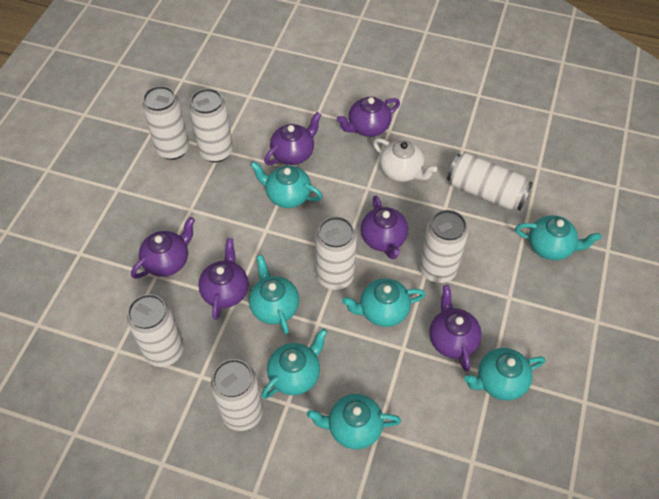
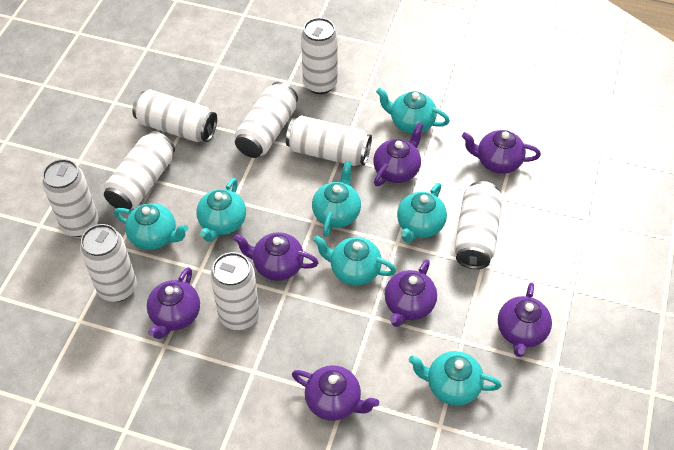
purple teapot: 6 -> 7
white can: 7 -> 9
white teapot: 1 -> 0

